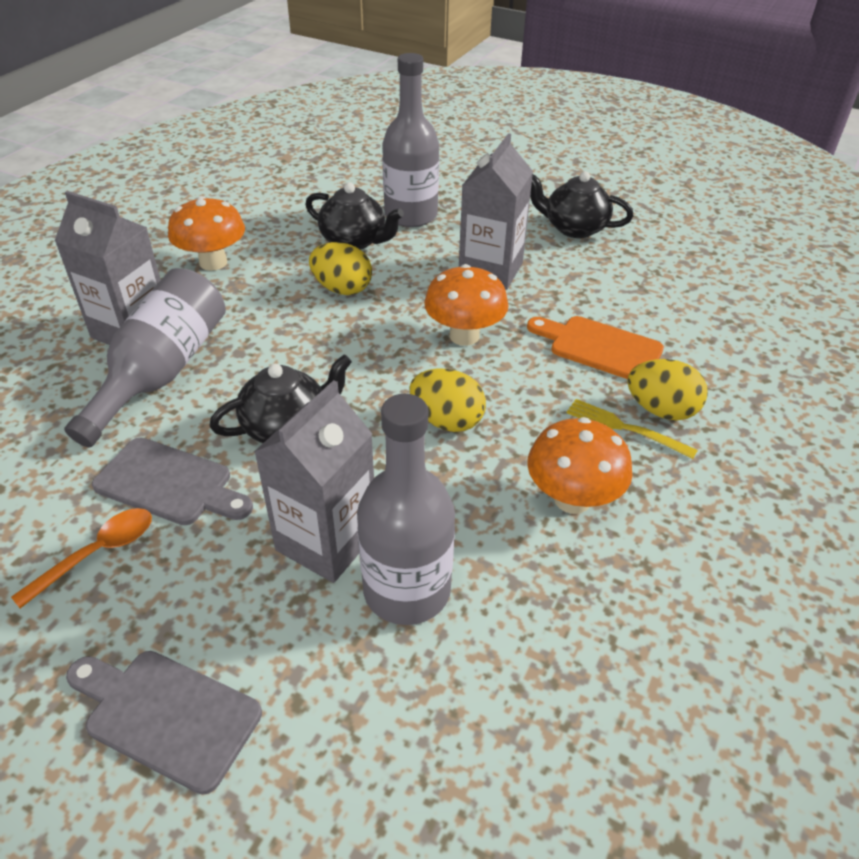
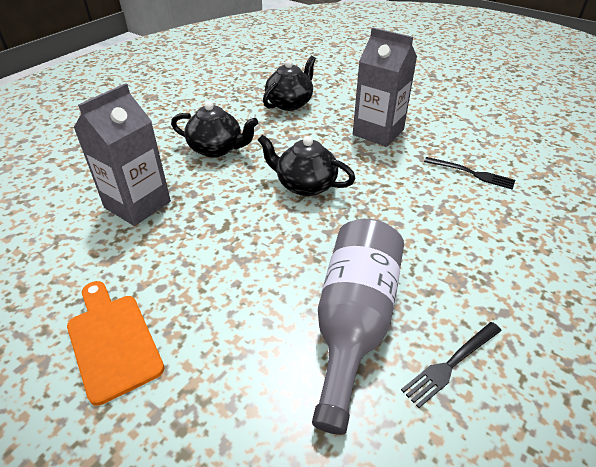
black fork: 0 -> 2
grey bottle: 3 -> 1
grey carton: 3 -> 2
grey cutting board: 2 -> 0
orange mushroom: 3 -> 0
orange spoon: 1 -> 0
yellow egg: 3 -> 0
yellow fork: 1 -> 0

